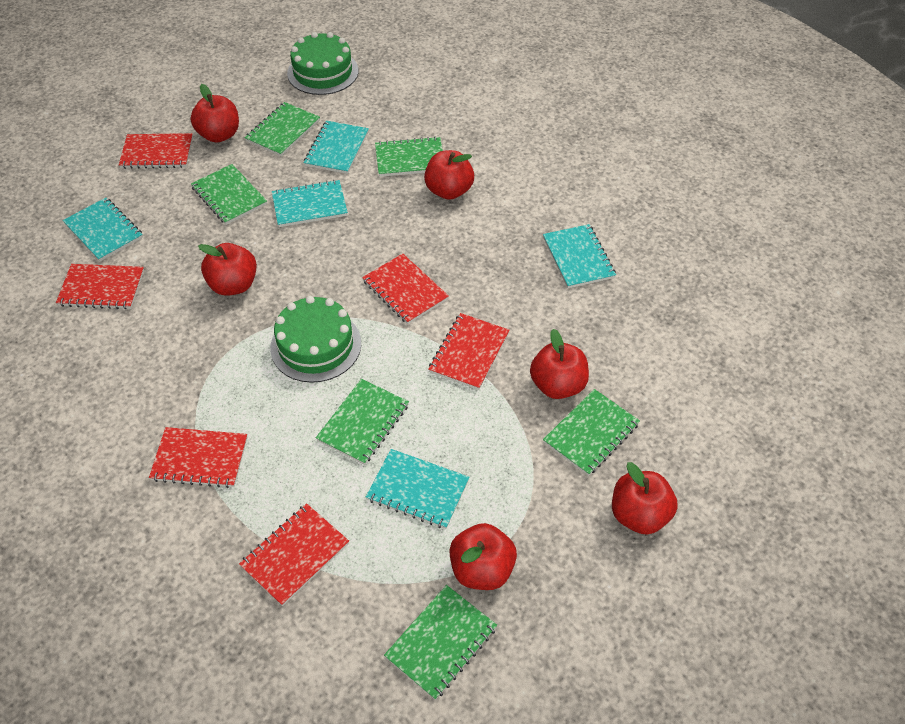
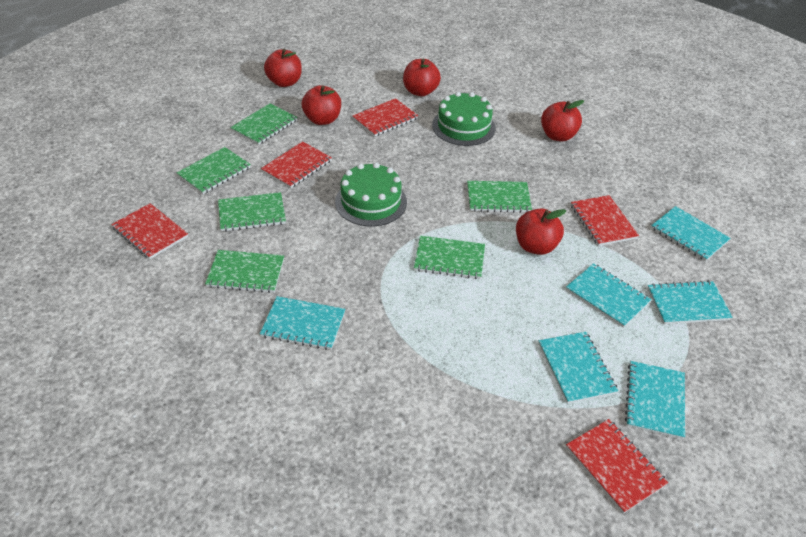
red apple: 6 -> 5
red notebook: 6 -> 5
turquoise notebook: 5 -> 6

